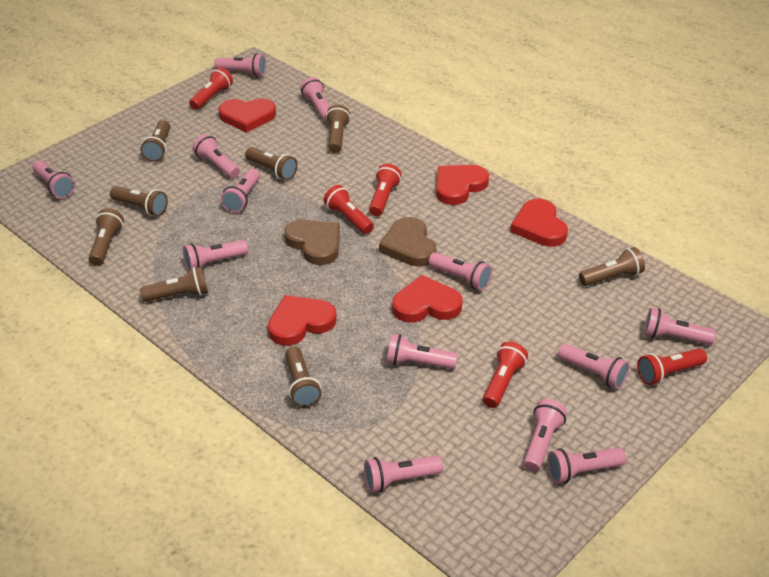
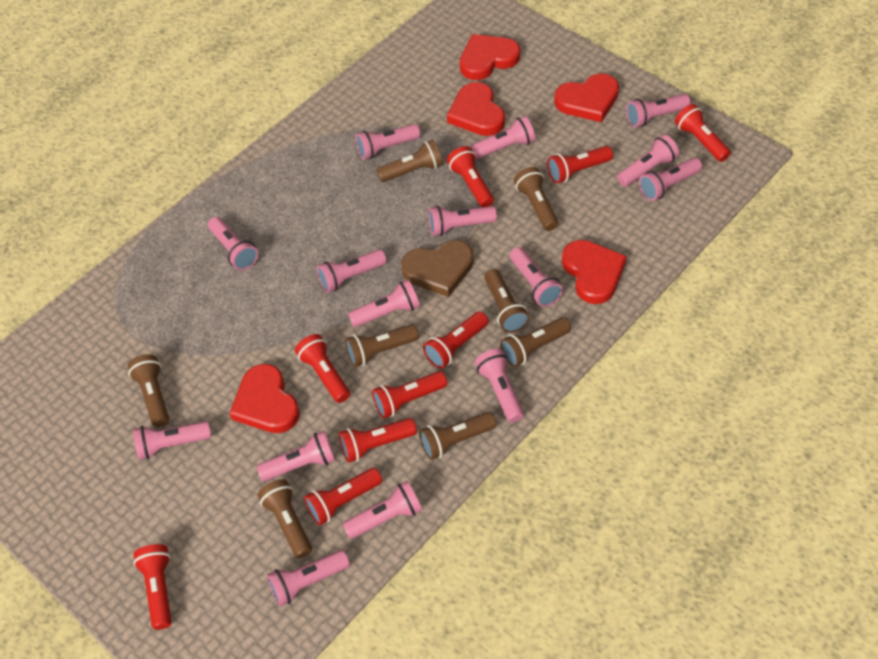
brown heart: 2 -> 1
pink flashlight: 13 -> 15
red flashlight: 5 -> 9

